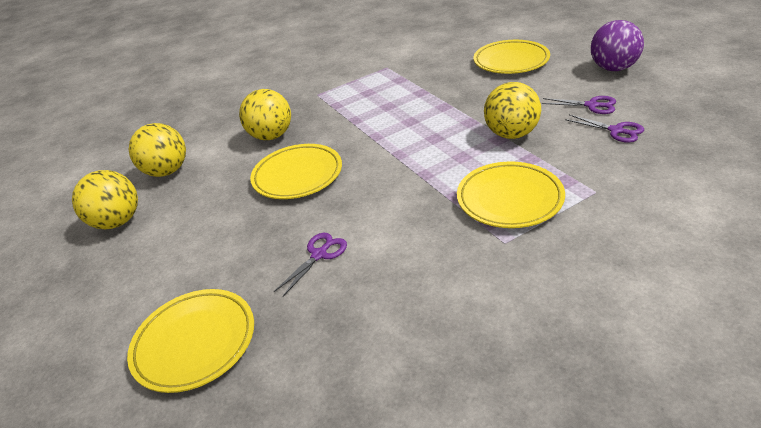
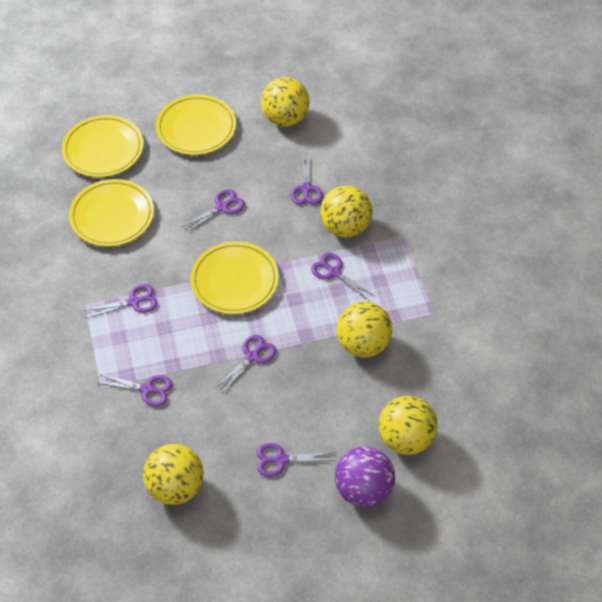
purple scissors: 3 -> 7
yellow ball: 4 -> 5

